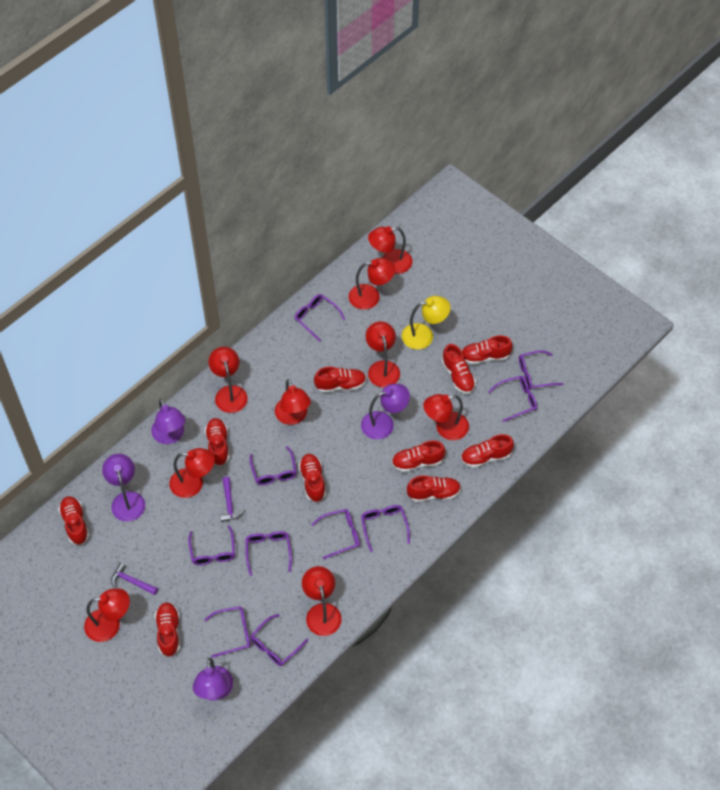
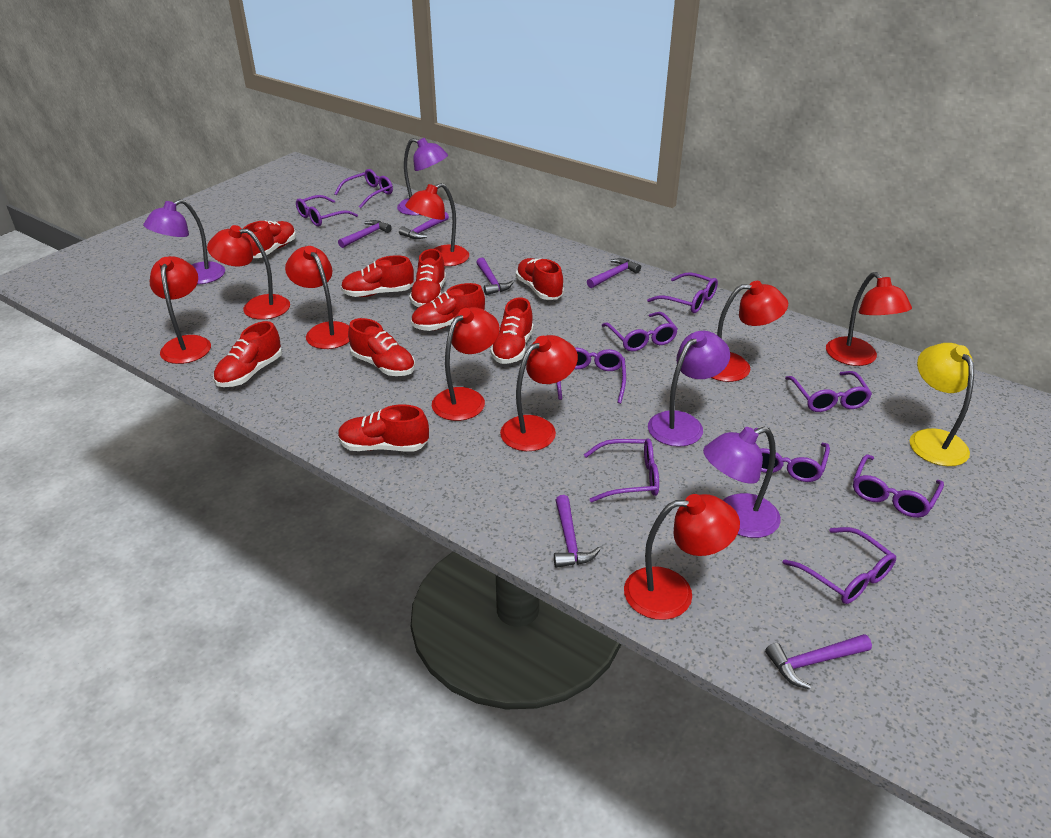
purple hammer: 2 -> 6
red shoe: 10 -> 9

